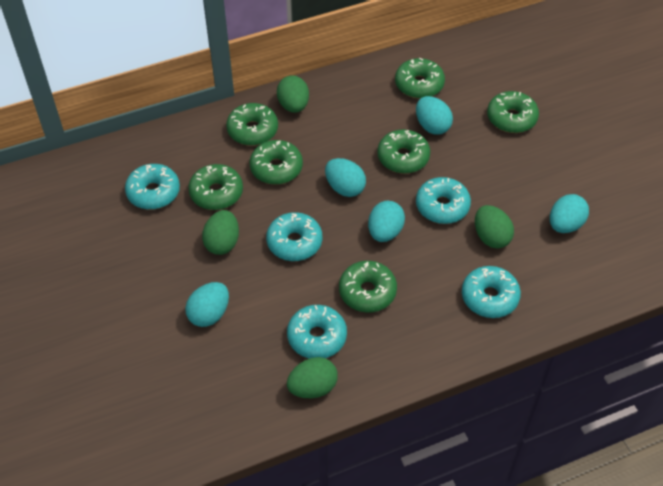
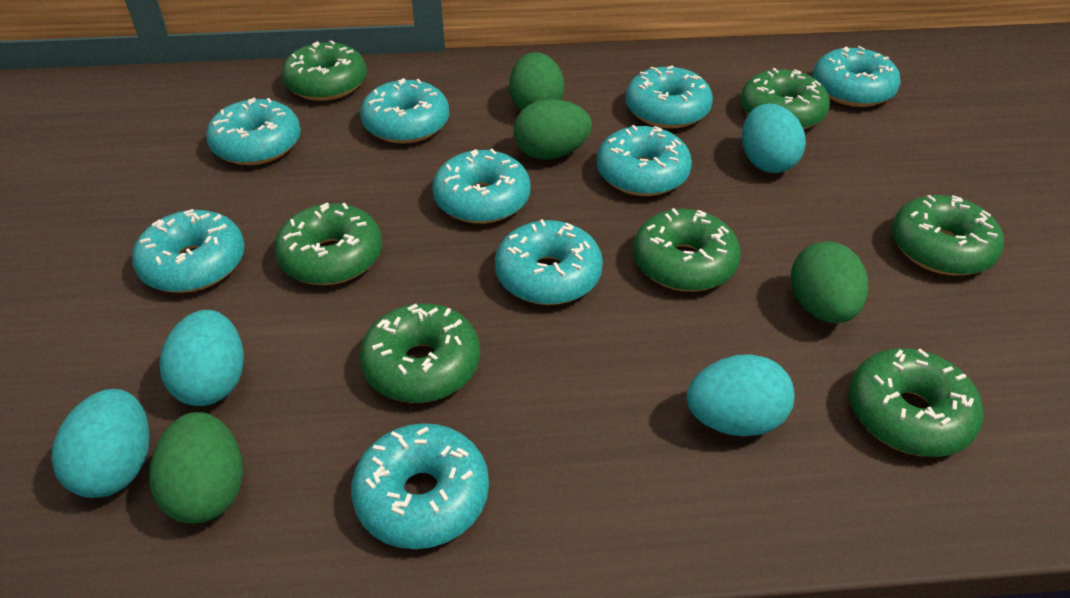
turquoise donut: 5 -> 9
turquoise egg: 5 -> 4

